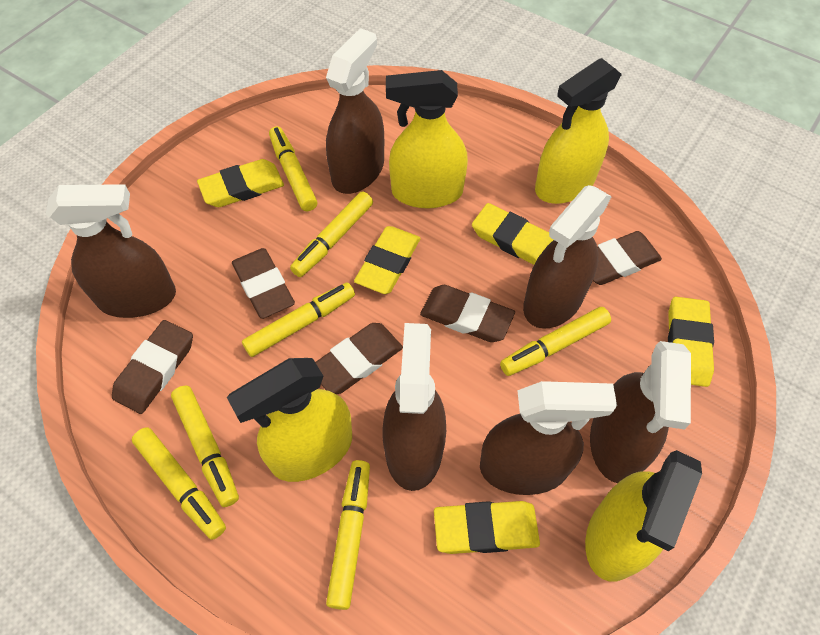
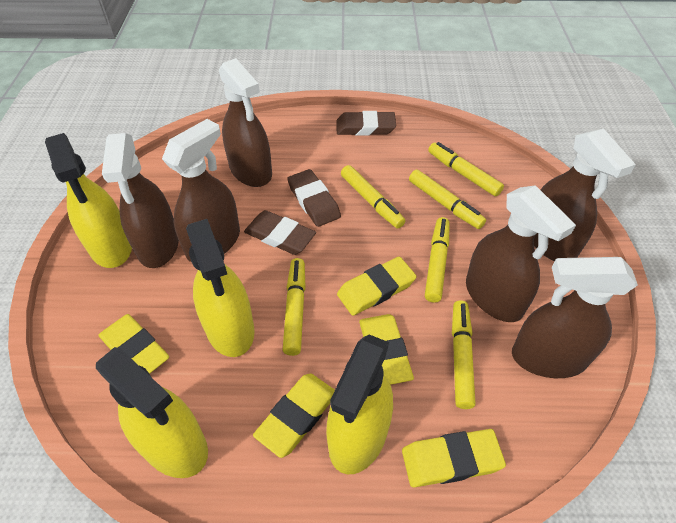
brown eraser: 5 -> 3
yellow marker: 7 -> 6

